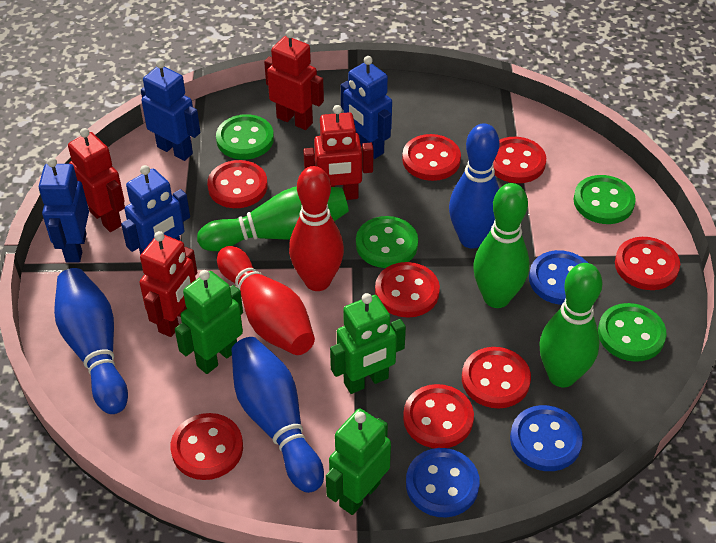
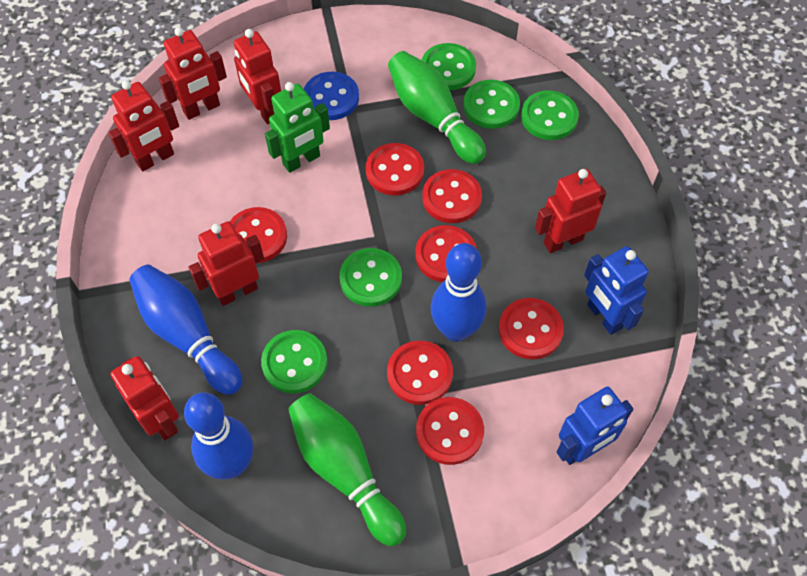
blue button: 3 -> 1
blue robot: 4 -> 2
green bowling pin: 3 -> 2
green button: 4 -> 5
green robot: 3 -> 1
red bowling pin: 2 -> 0
red button: 8 -> 7
red robot: 4 -> 6

